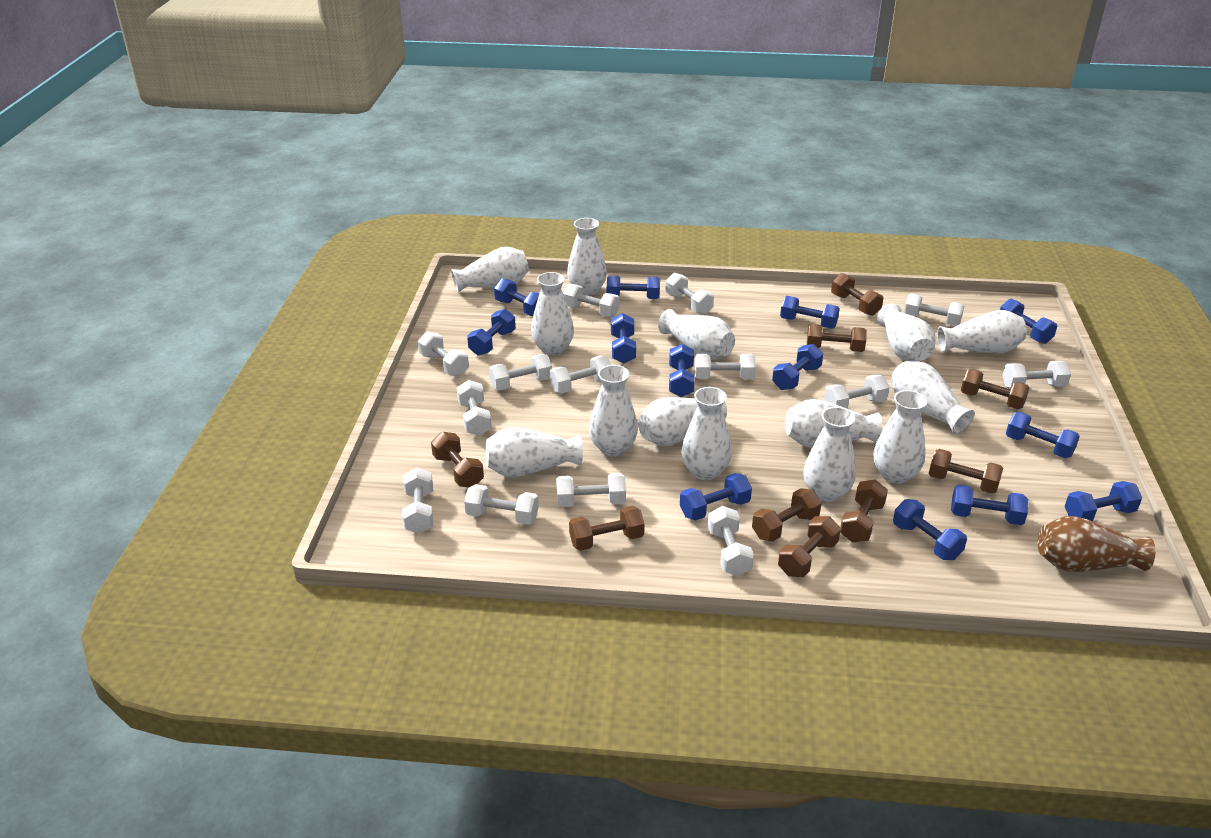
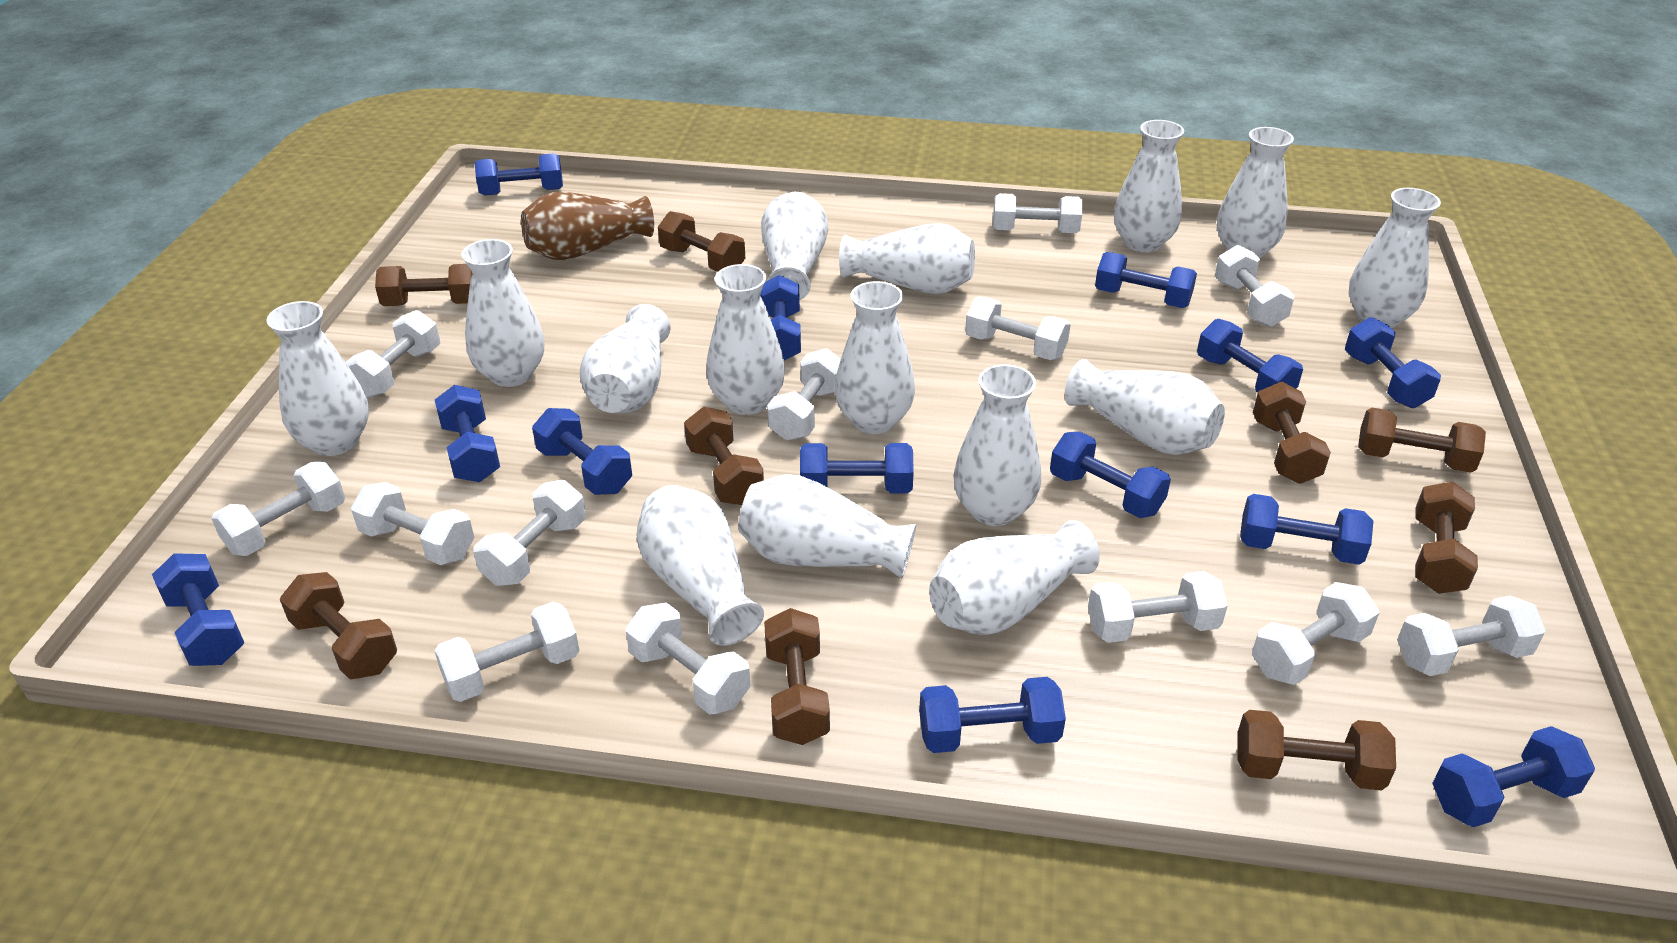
white dumbbell: 14 -> 13
white vase: 14 -> 15

